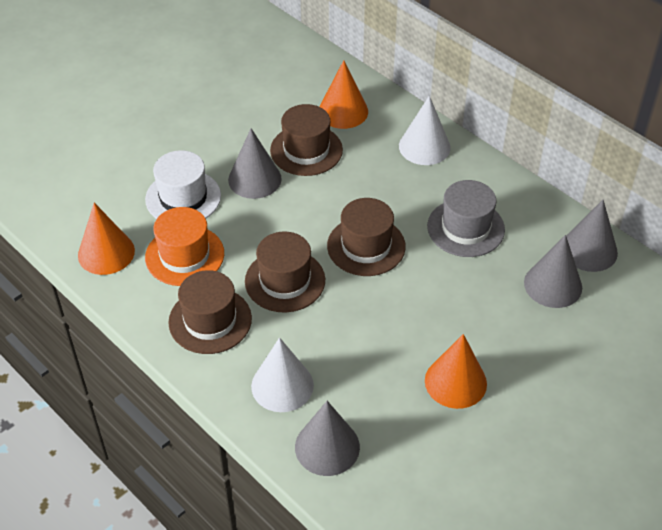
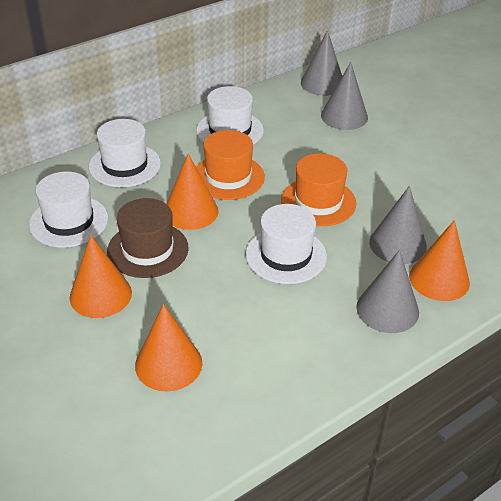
brown hat: 4 -> 1
grey hat: 1 -> 0
orange cone: 3 -> 4
orange hat: 1 -> 2
white cone: 2 -> 0
white hat: 1 -> 4

